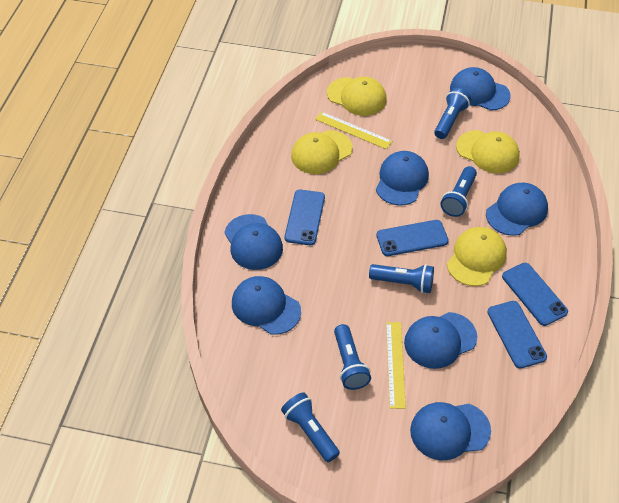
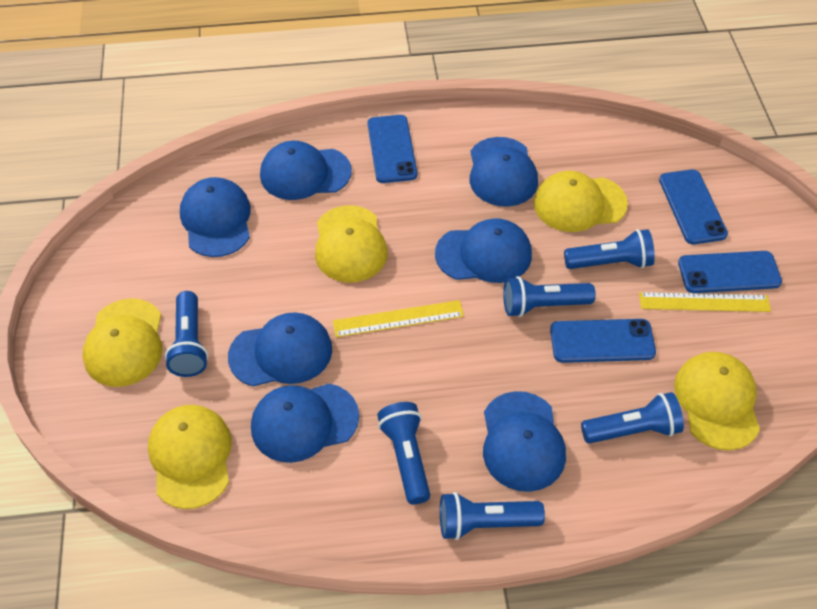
blue flashlight: 5 -> 6
yellow cap: 4 -> 5

